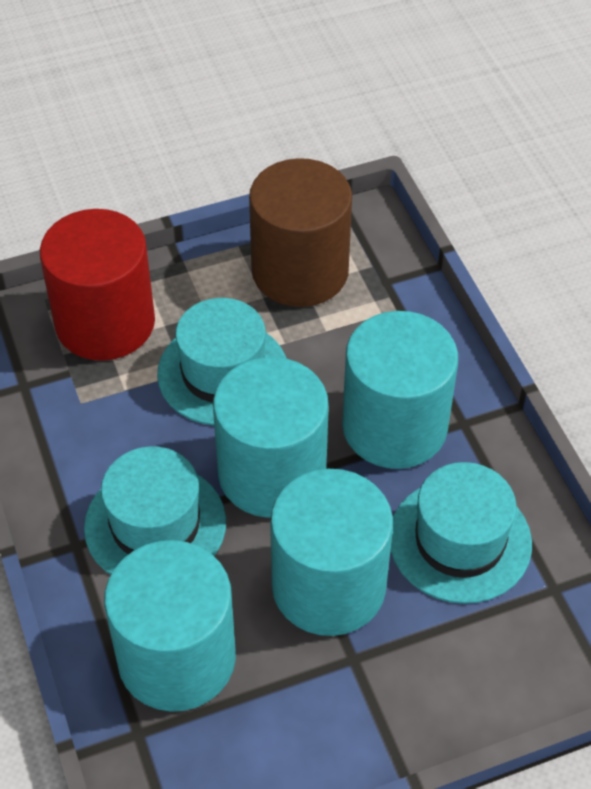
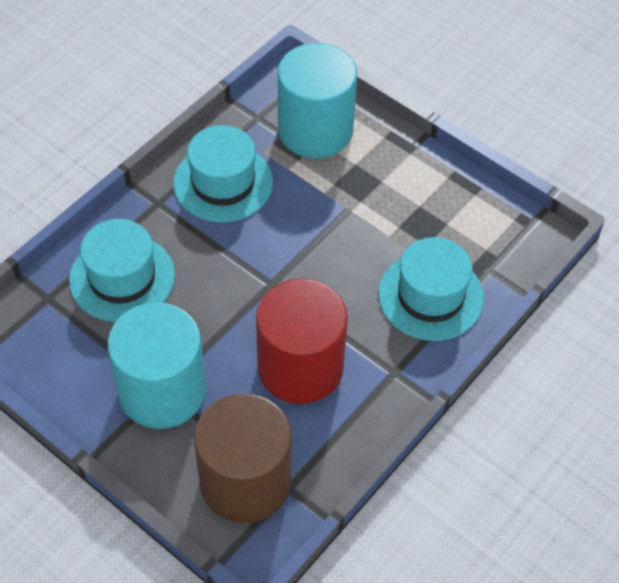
turquoise cylinder: 4 -> 2

